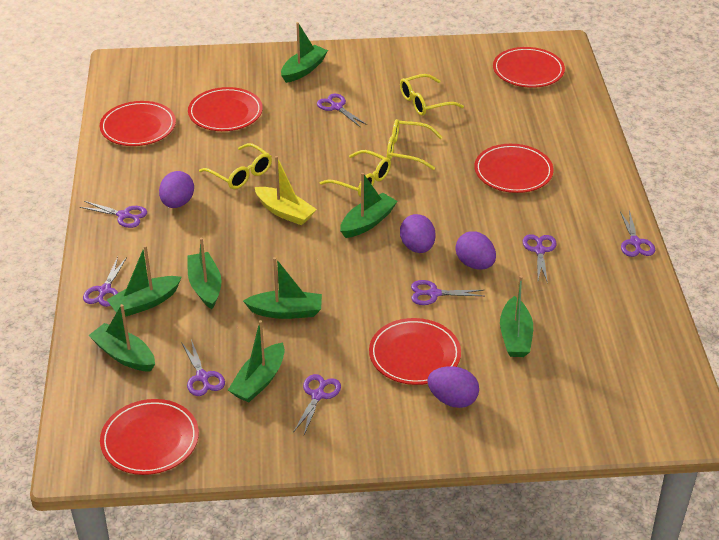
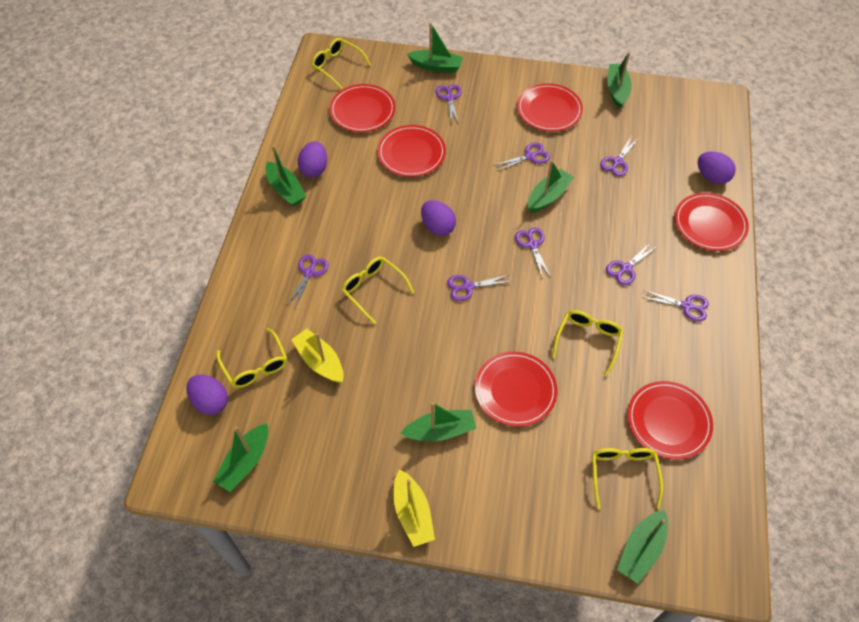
green boat: 8 -> 7
yellow boat: 1 -> 2
yellow glasses: 4 -> 5

